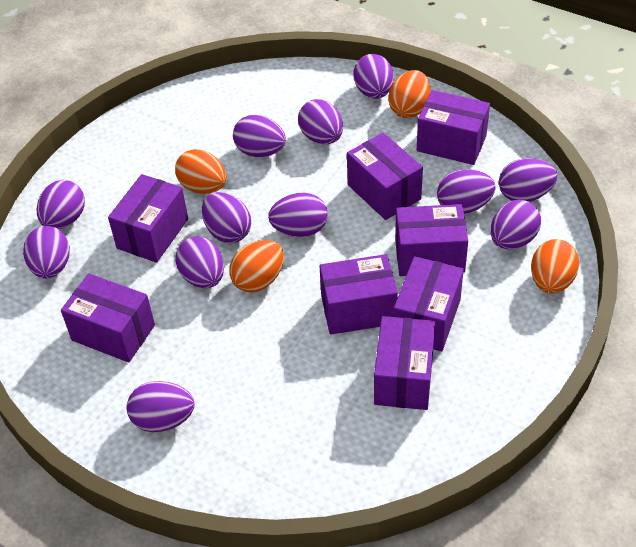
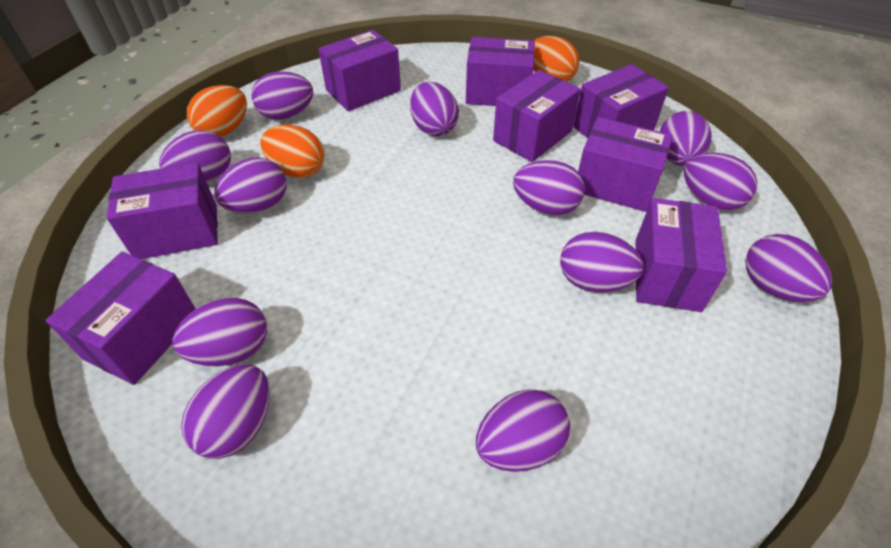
orange egg: 4 -> 3

